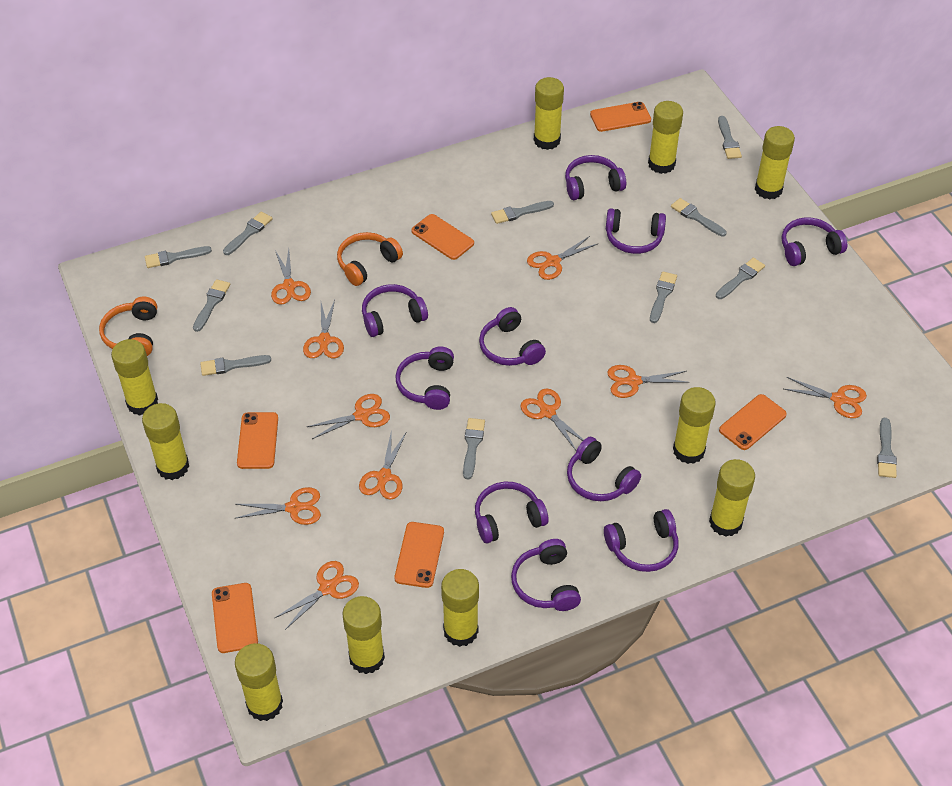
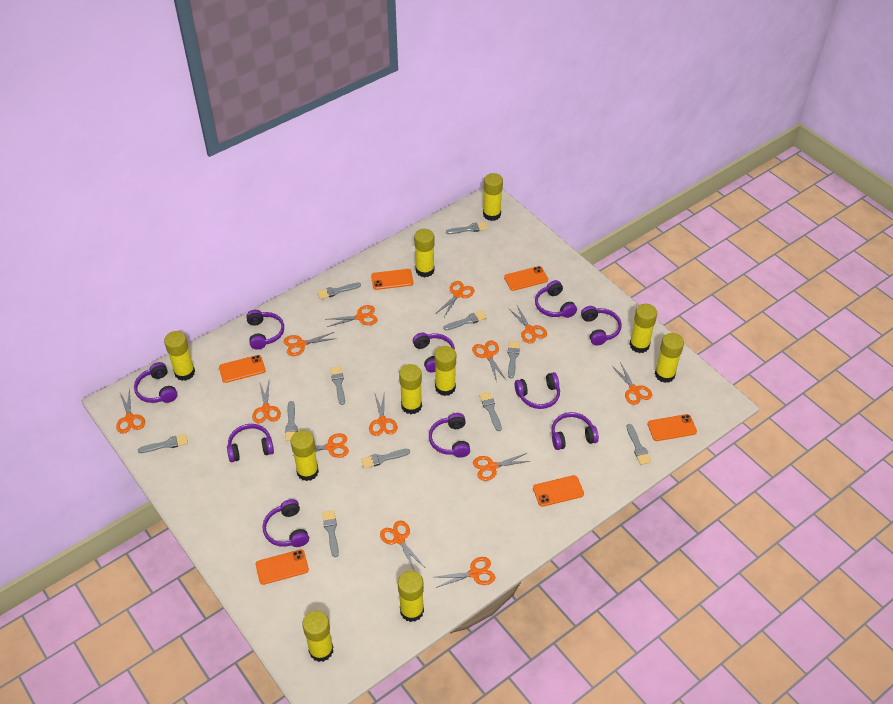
orange headphones: 2 -> 0
orange scissors: 10 -> 13

